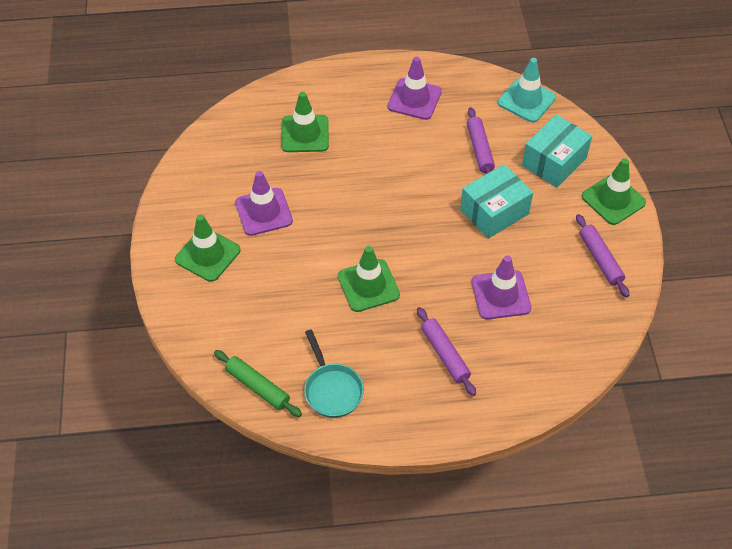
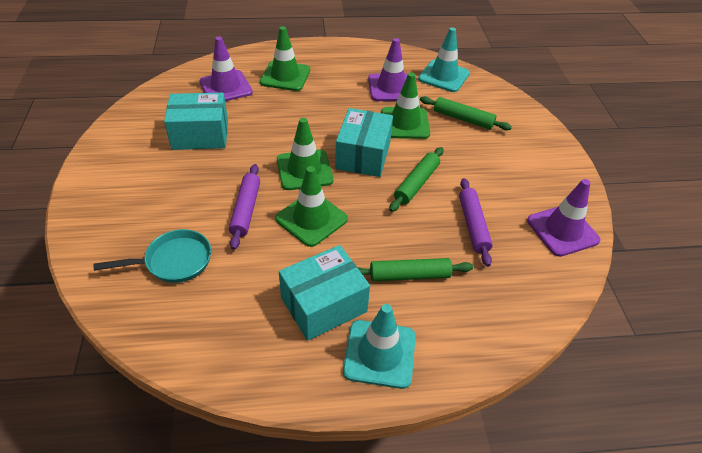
green rolling pin: 1 -> 3
purple rolling pin: 3 -> 2
turquoise box: 2 -> 3
turquoise traffic cone: 1 -> 2

